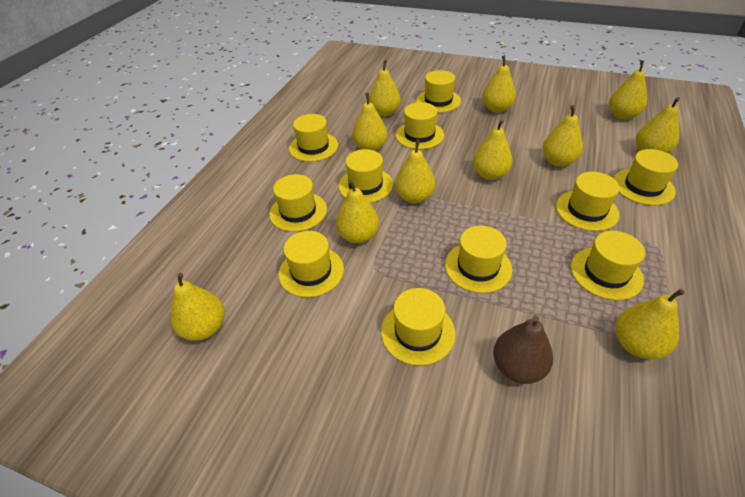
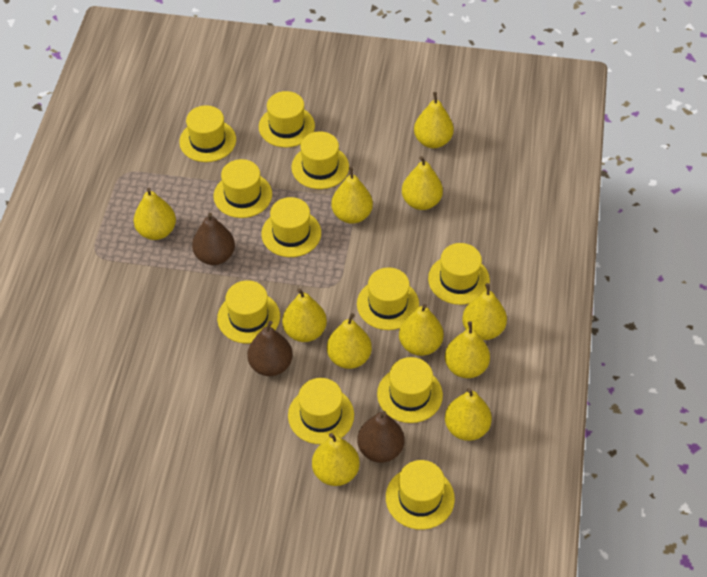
brown pear: 1 -> 3

